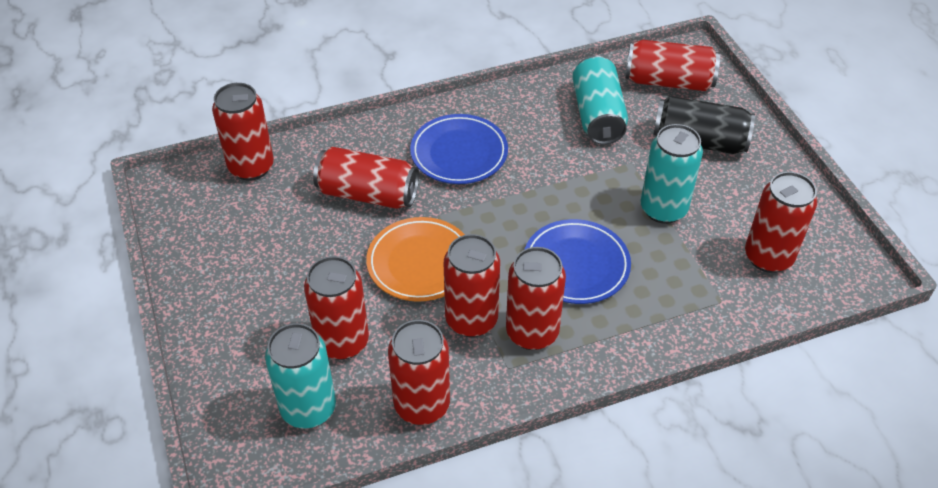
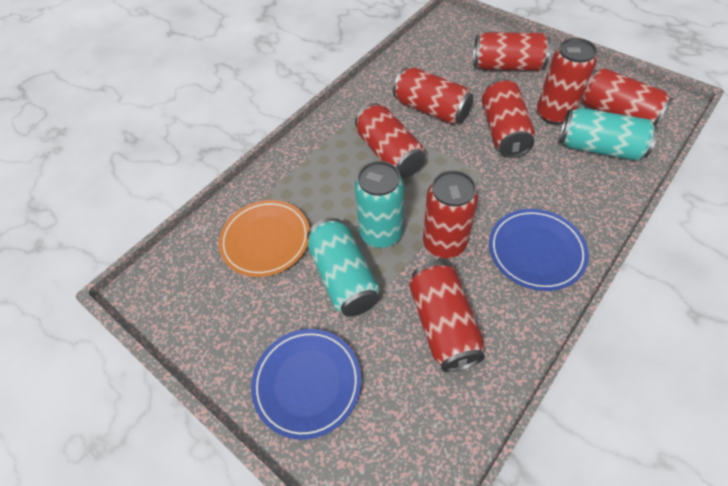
black can: 1 -> 0

